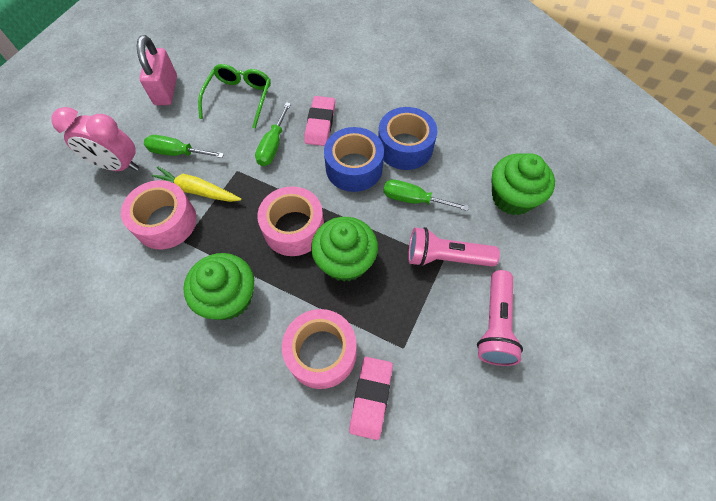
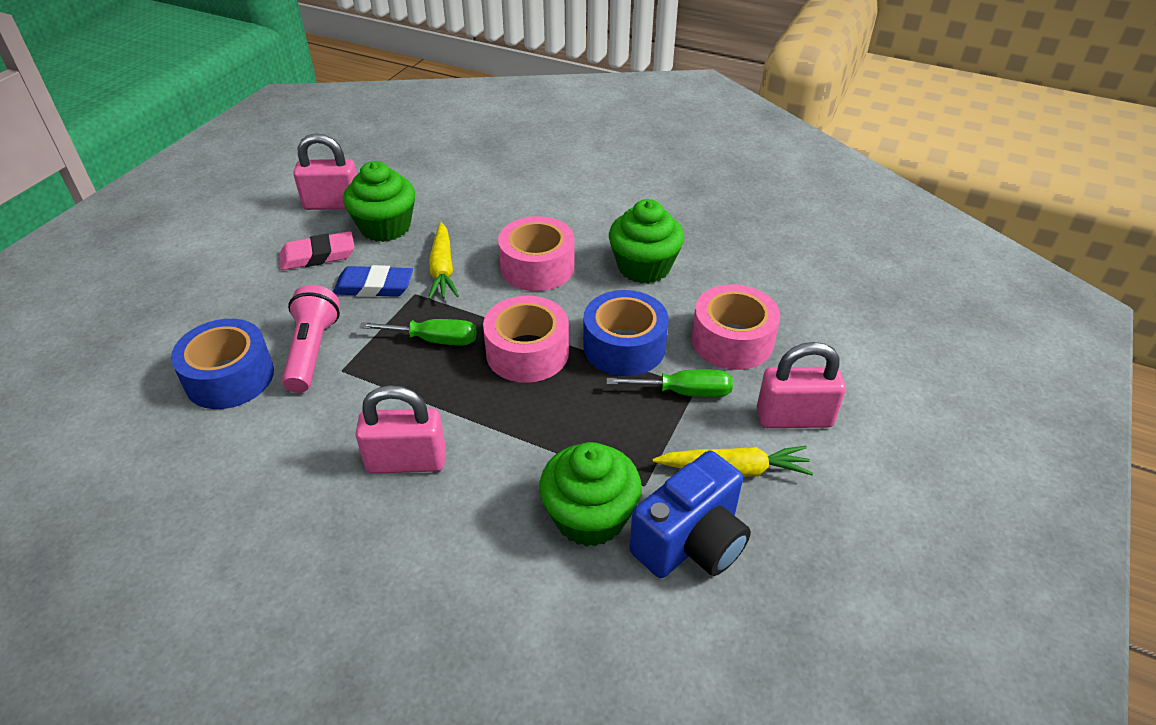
blue camera: 0 -> 1
blue eraser: 0 -> 1
green glasses: 1 -> 0
green screwdriver: 3 -> 2
pink clock: 1 -> 0
pink eraser: 2 -> 1
pink flashlight: 2 -> 1
pink padlock: 1 -> 3
yellow carrot: 1 -> 2

